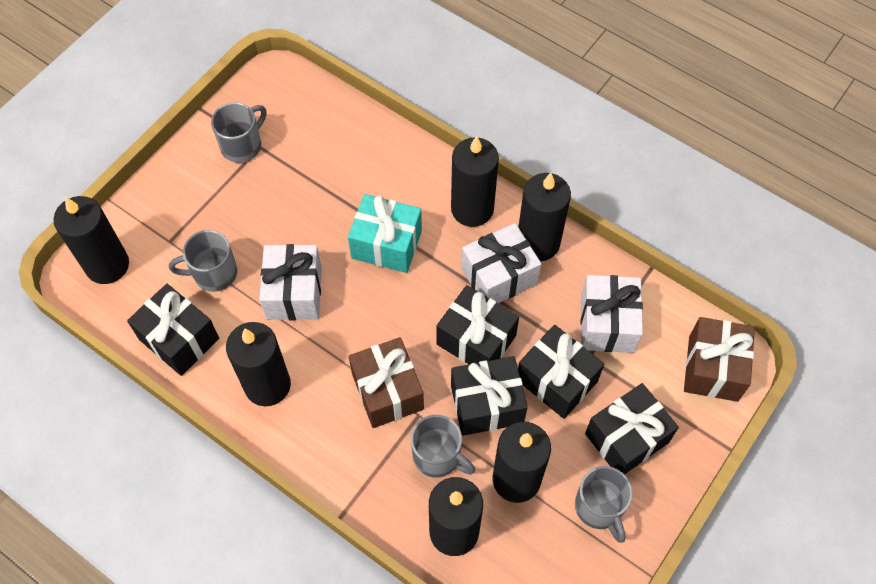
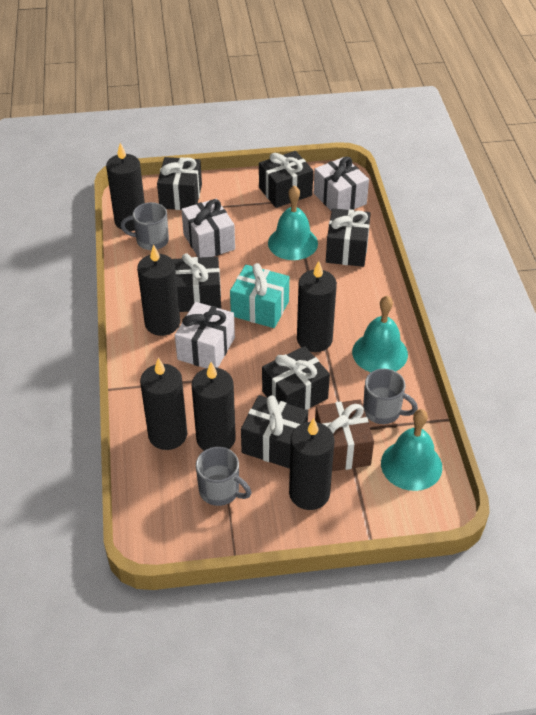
black gift: 5 -> 6
brown gift: 2 -> 1
grey mug: 4 -> 3
turquoise bell: 0 -> 3

